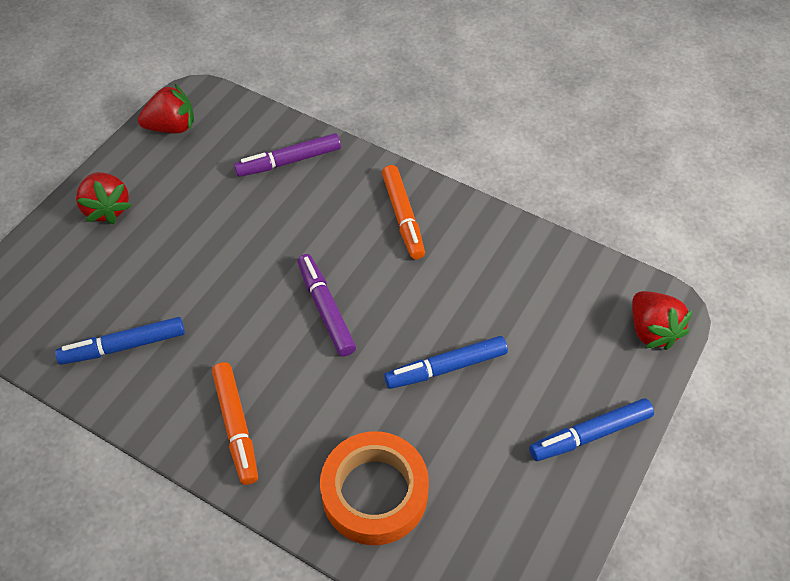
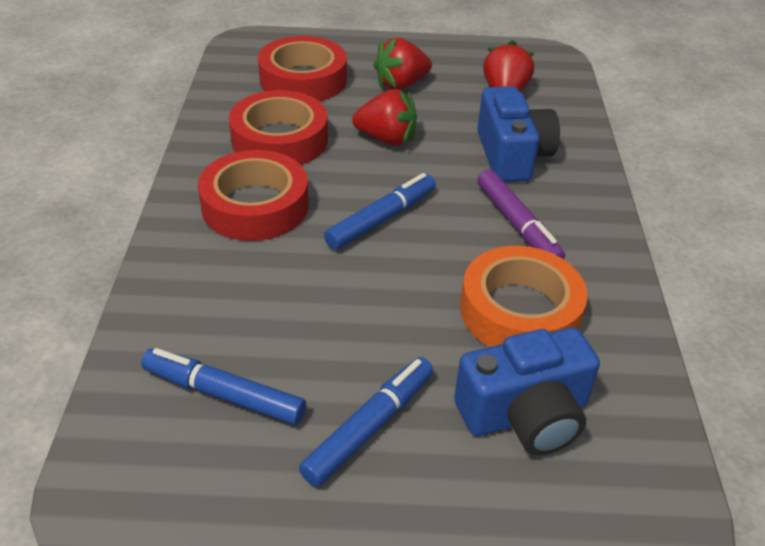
blue camera: 0 -> 2
orange marker: 2 -> 0
purple marker: 2 -> 1
red tape: 0 -> 3

